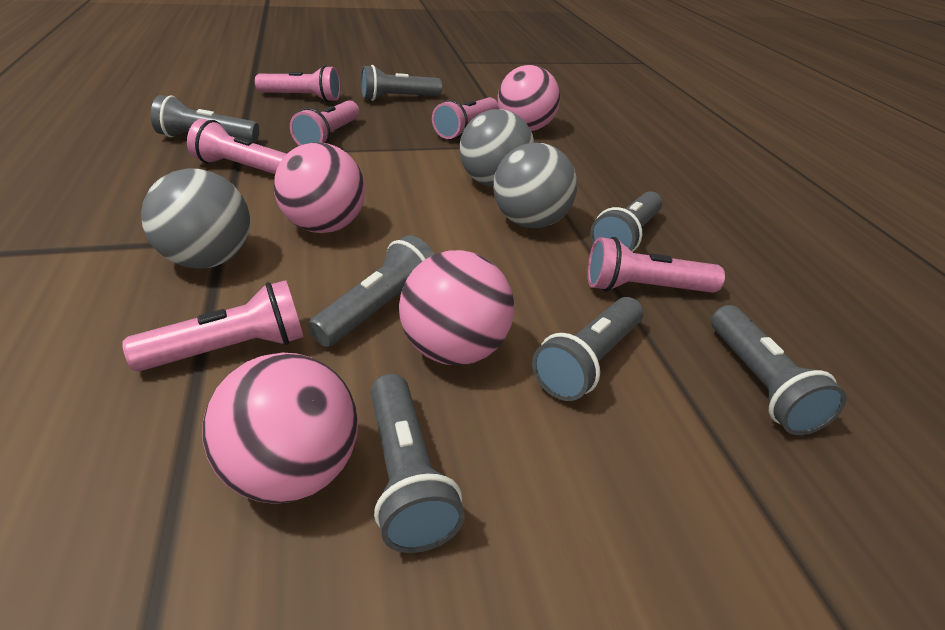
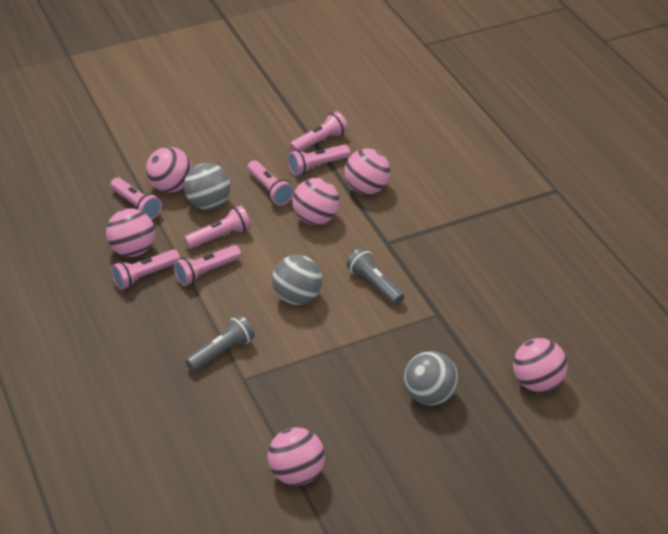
grey flashlight: 7 -> 2
pink ball: 4 -> 6
pink flashlight: 6 -> 7

